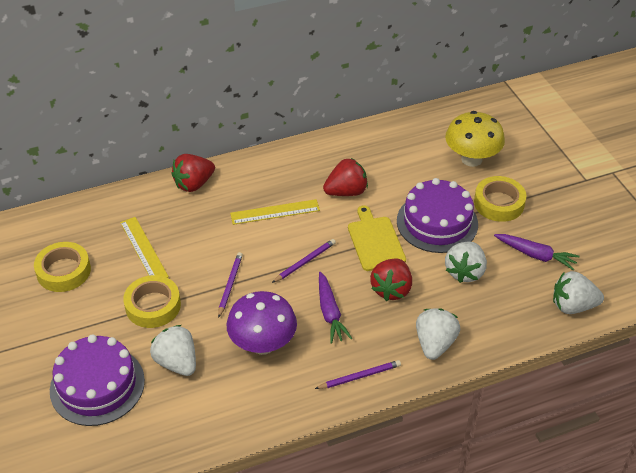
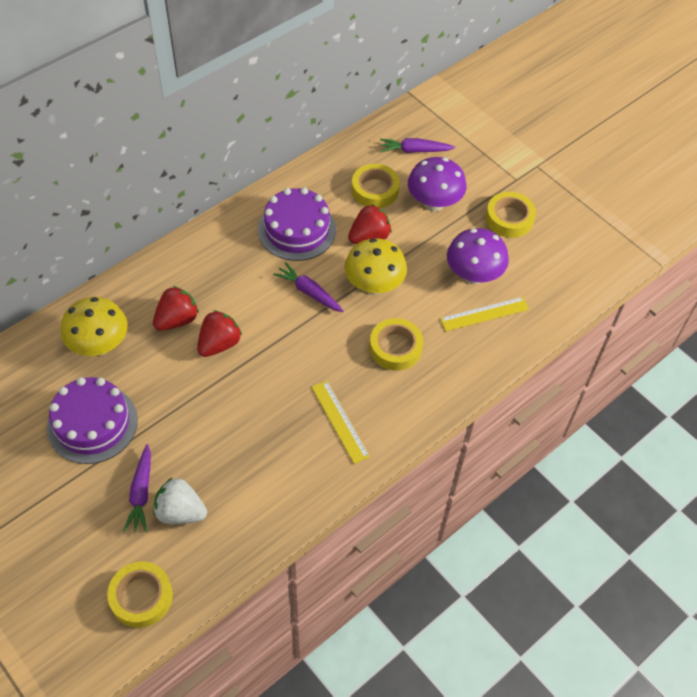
purple carrot: 2 -> 3
purple mushroom: 1 -> 2
purple pencil: 3 -> 0
white strawberry: 4 -> 1
yellow cutting board: 1 -> 0
yellow mushroom: 1 -> 2
yellow tape: 3 -> 4

